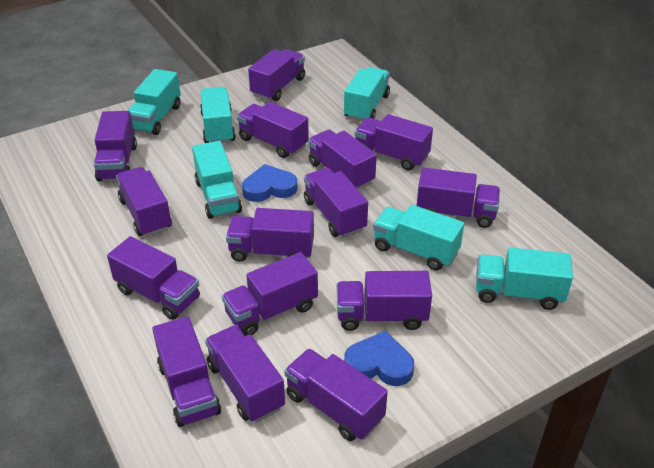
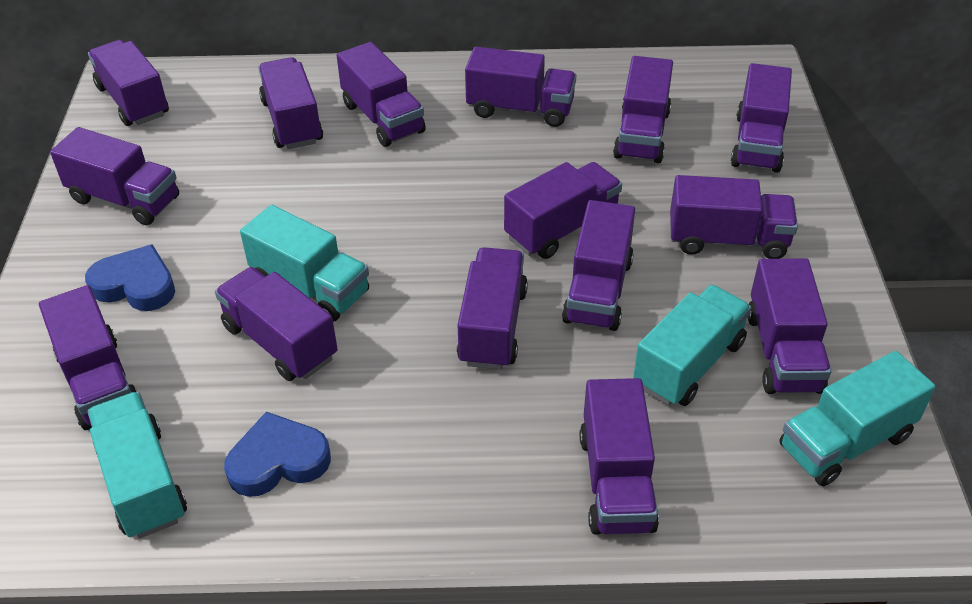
turquoise truck: 6 -> 4

